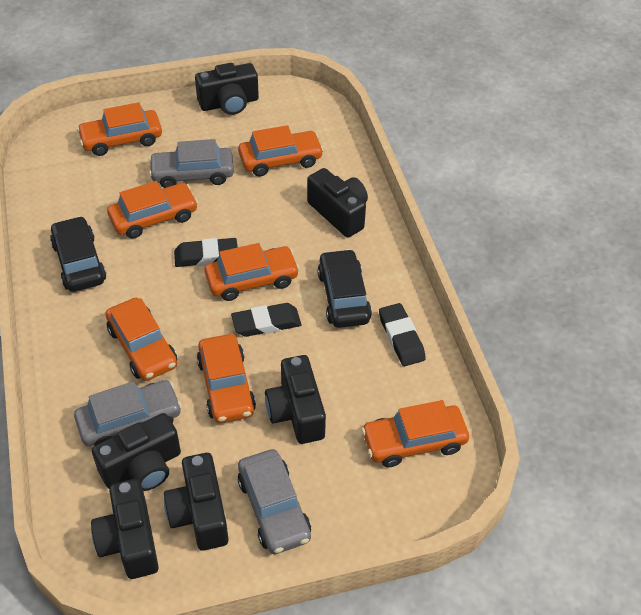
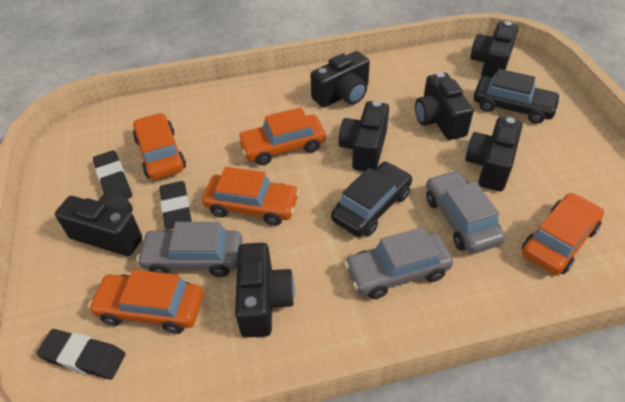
black camera: 6 -> 7
orange car: 7 -> 5

